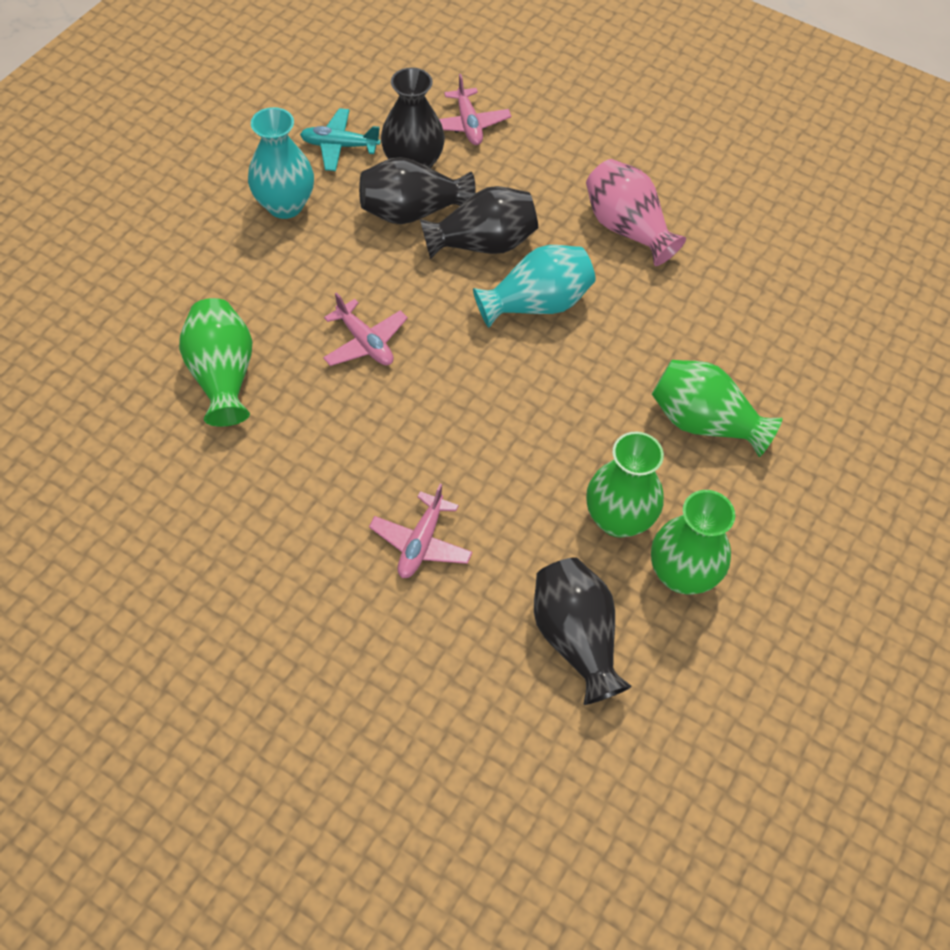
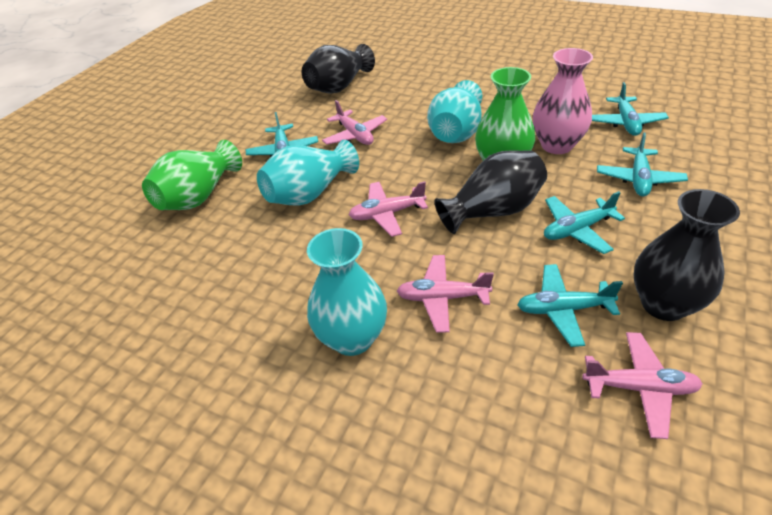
black vase: 4 -> 3
green vase: 4 -> 2
pink plane: 3 -> 4
turquoise plane: 1 -> 5
turquoise vase: 2 -> 3

